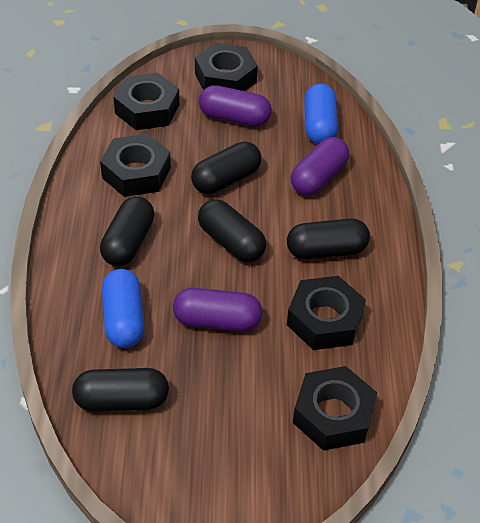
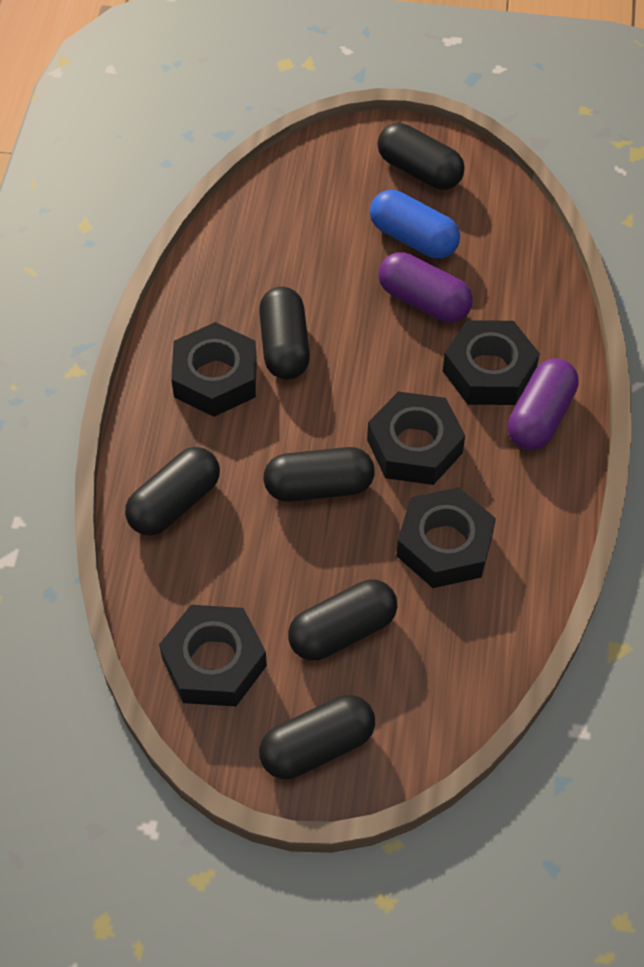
black capsule: 5 -> 6
blue capsule: 2 -> 1
purple capsule: 3 -> 2

